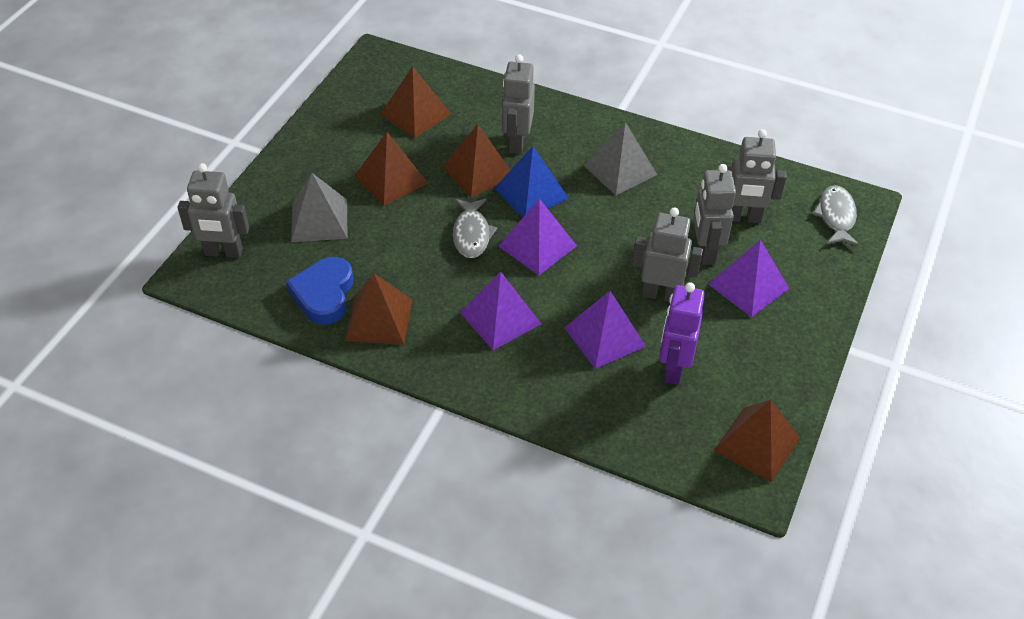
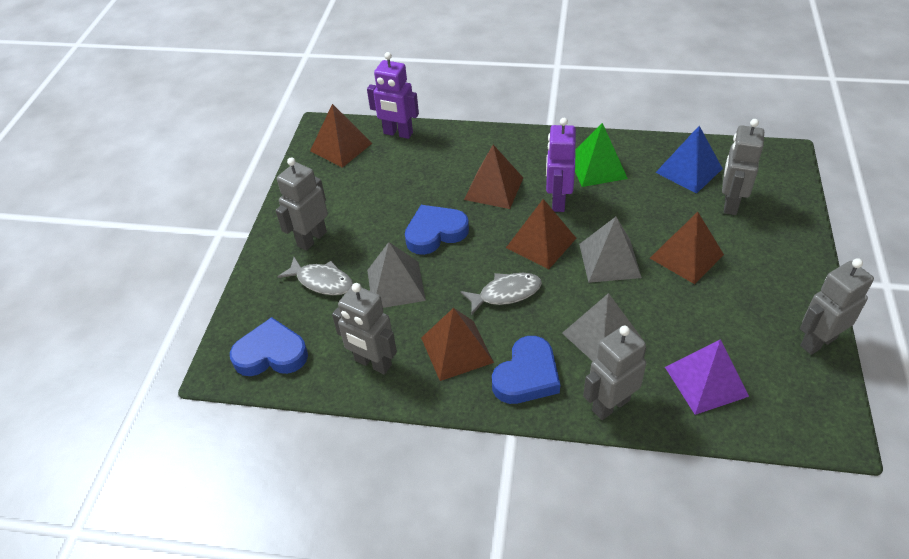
blue heart: 1 -> 3
green pyramid: 0 -> 1
grey pyramid: 2 -> 3
purple pyramid: 4 -> 1
purple robot: 1 -> 2

